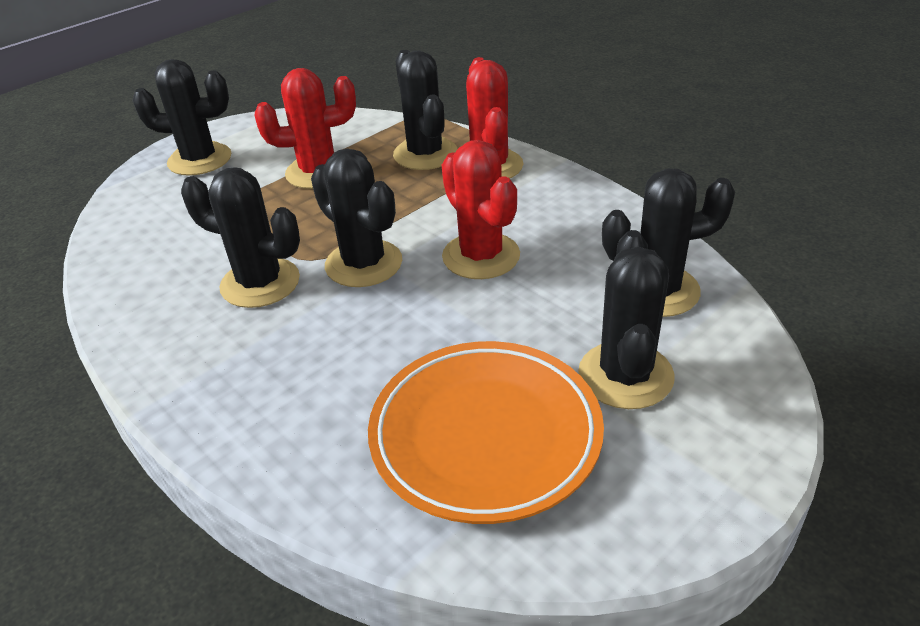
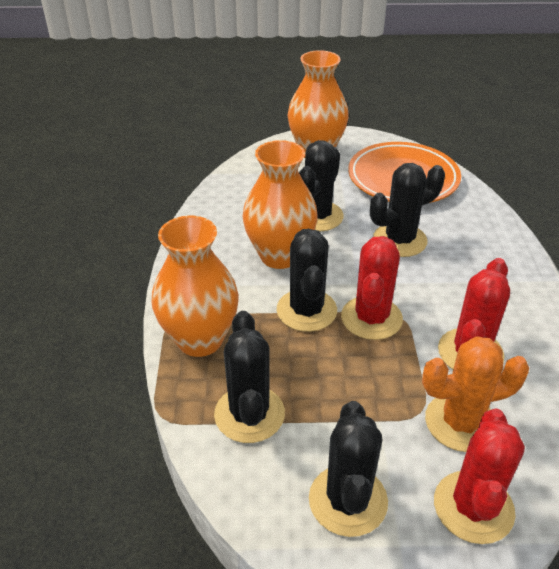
black cactus: 6 -> 5
orange cactus: 0 -> 1
orange vase: 0 -> 3

